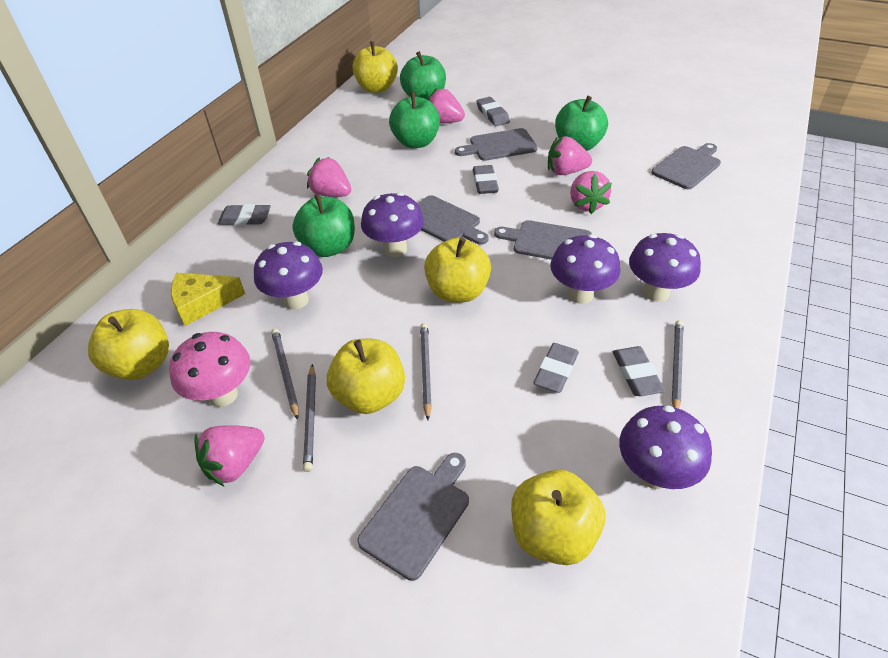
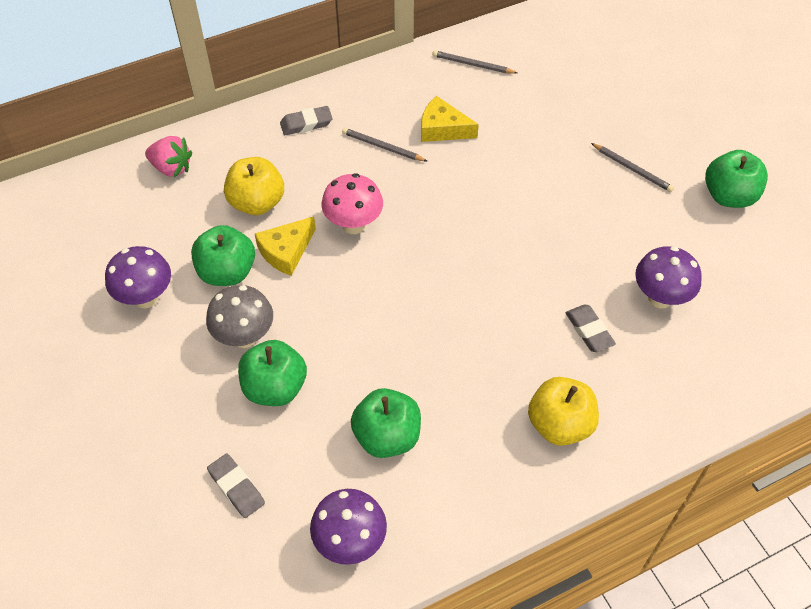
grey cutting board: 5 -> 0
grey eraser: 5 -> 3
grey mushroom: 0 -> 1
grey pencil: 4 -> 3
pink strawberry: 5 -> 1
purple mushroom: 5 -> 3
yellow apple: 5 -> 2
yellow cheese: 1 -> 2

